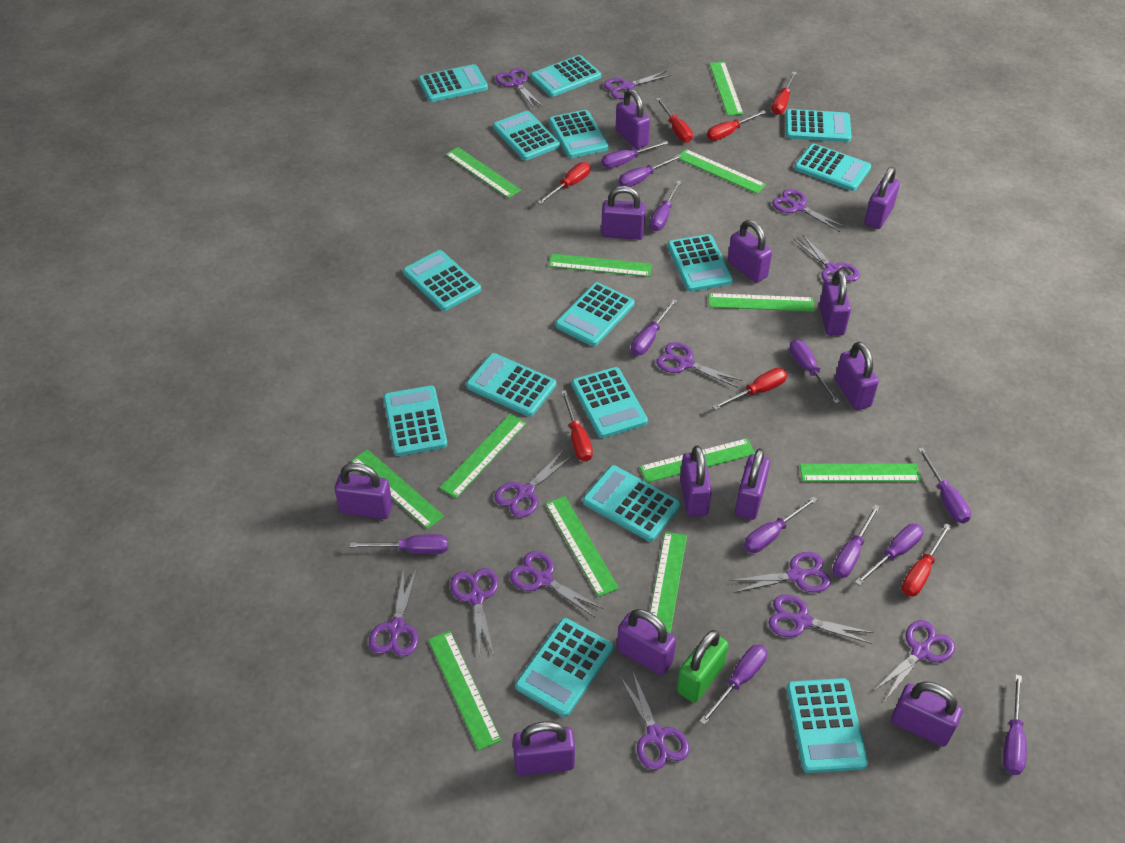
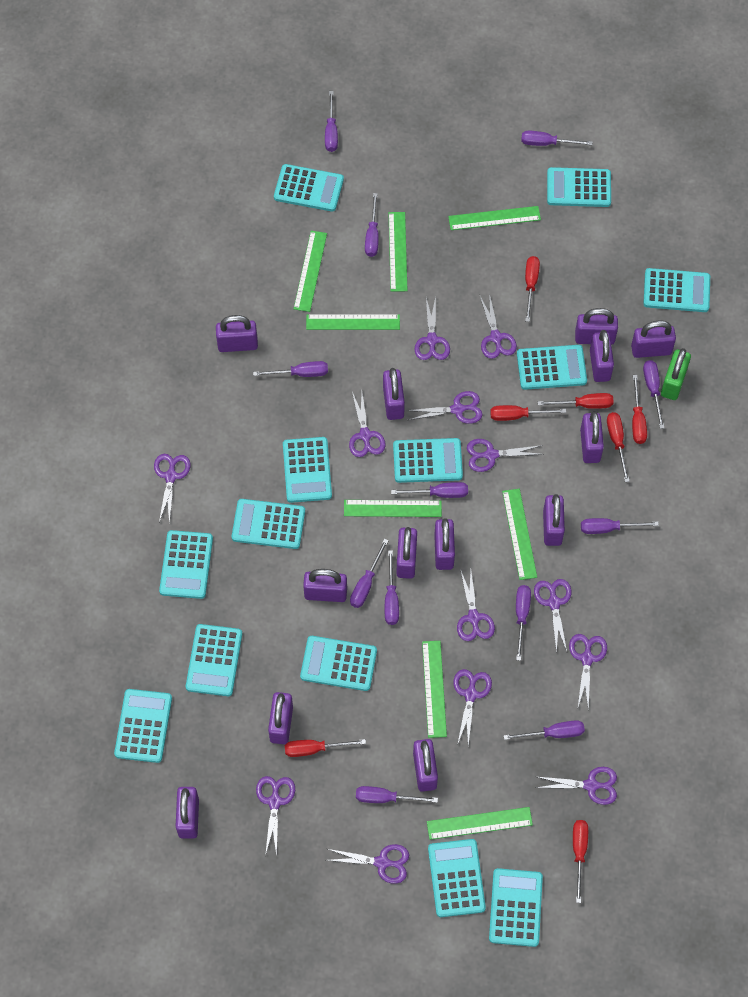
green ruler: 12 -> 8
purple padlock: 12 -> 13
turquoise calculator: 15 -> 13

